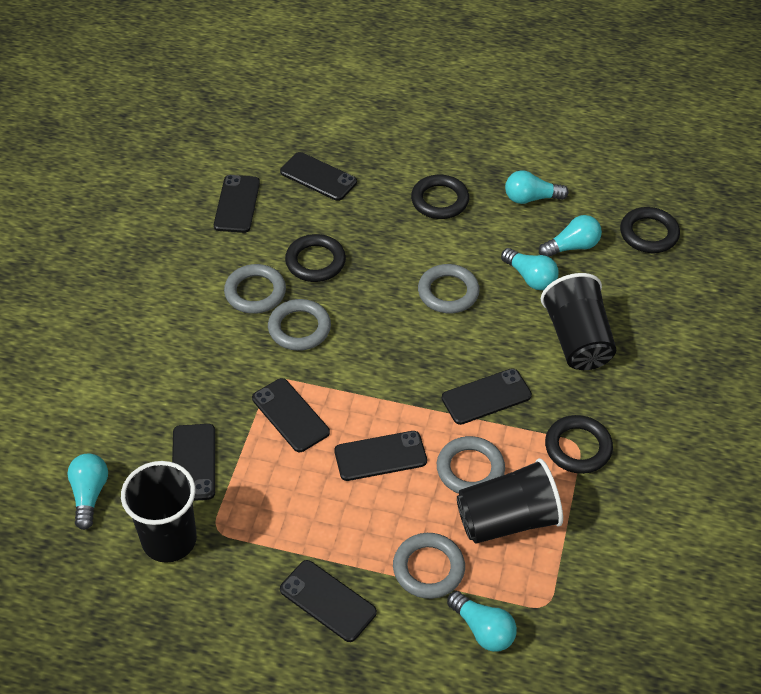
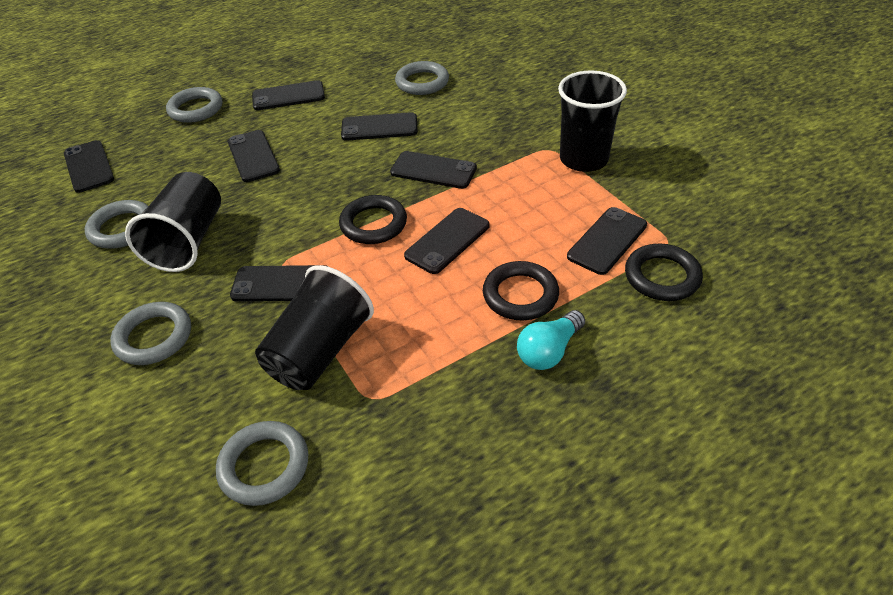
black phone: 7 -> 8
black ring: 4 -> 3
turquoise light bulb: 5 -> 1

